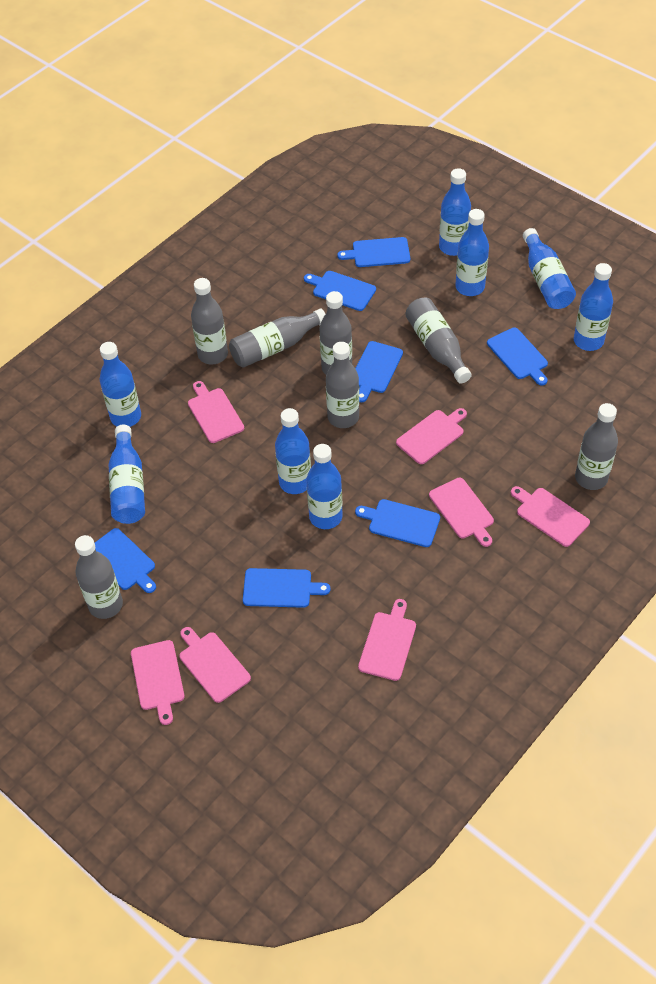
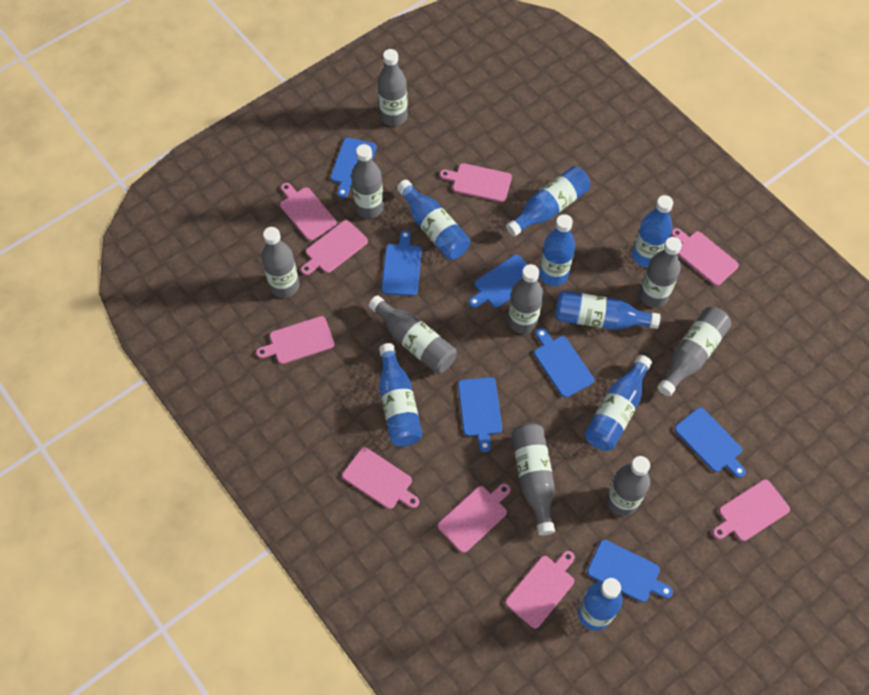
grey bottle: 7 -> 9
pink cutting board: 7 -> 9

